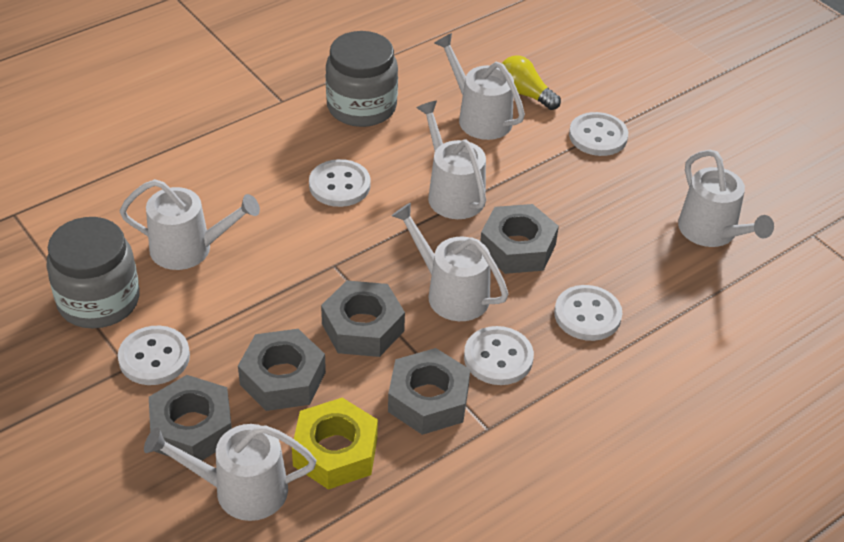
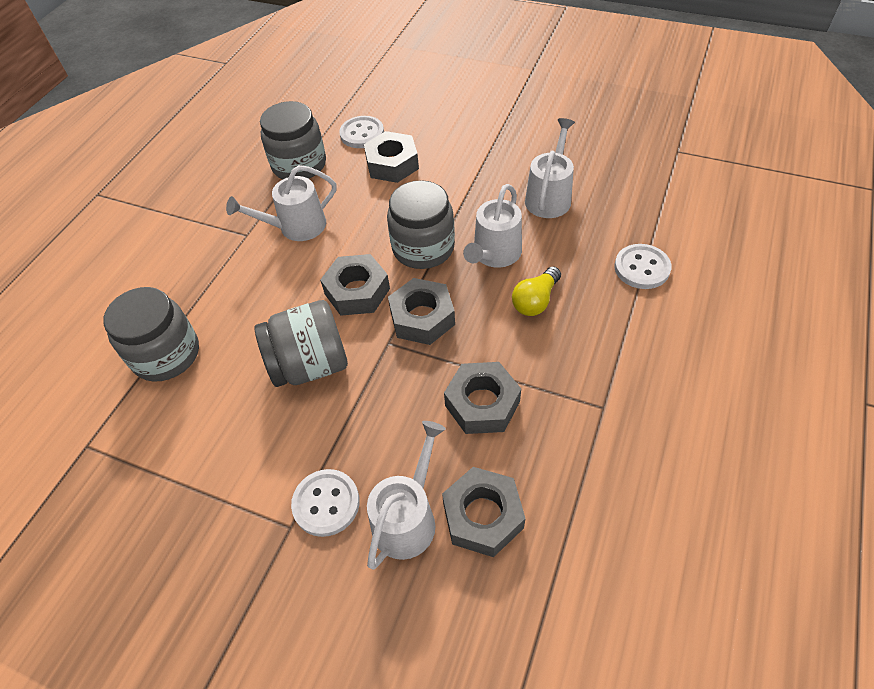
grey jar: 2 -> 4
white button: 5 -> 3
white watering can: 6 -> 4
yellow nut: 1 -> 0

